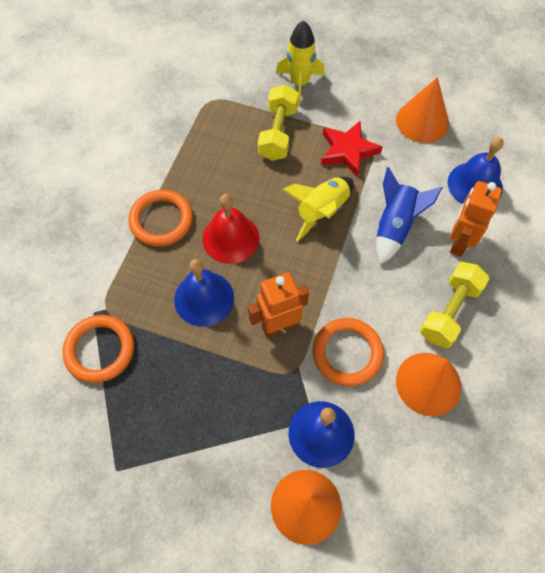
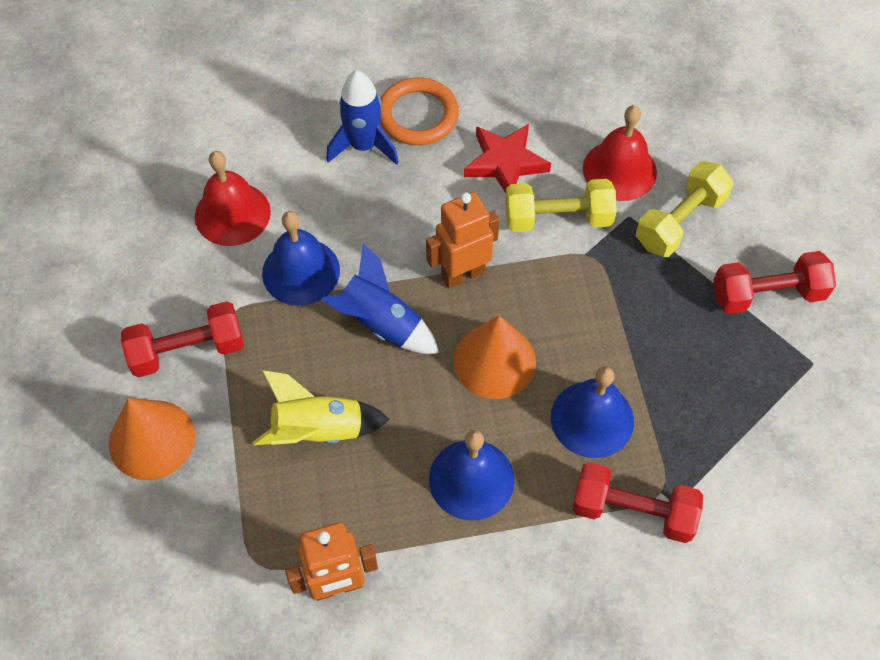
blue rocket: 1 -> 2
orange cone: 3 -> 2
orange ring: 3 -> 1
red bell: 1 -> 2
red dumbbell: 0 -> 3
yellow rocket: 2 -> 1

